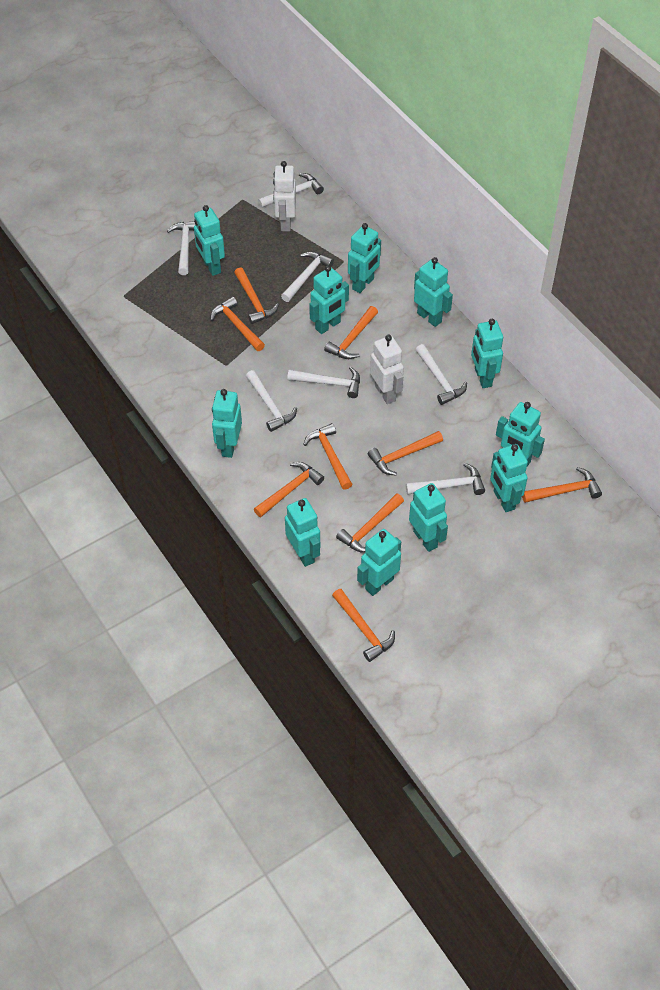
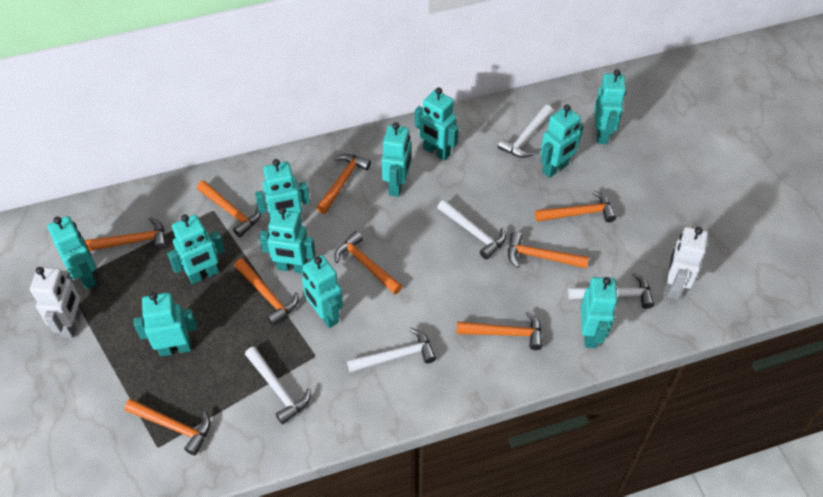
white hammer: 7 -> 5

